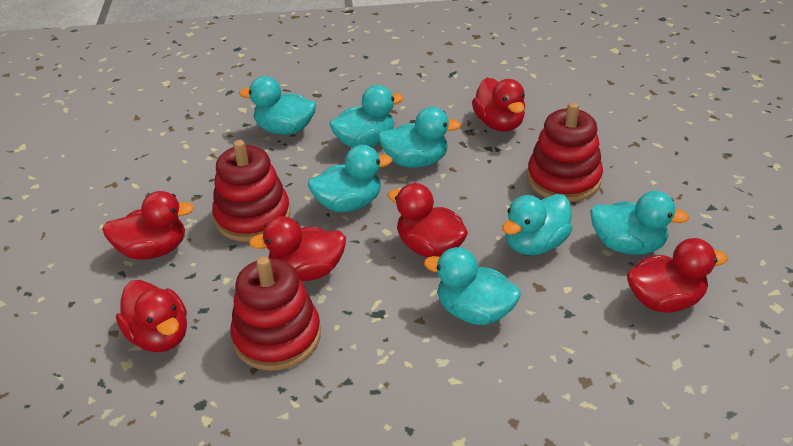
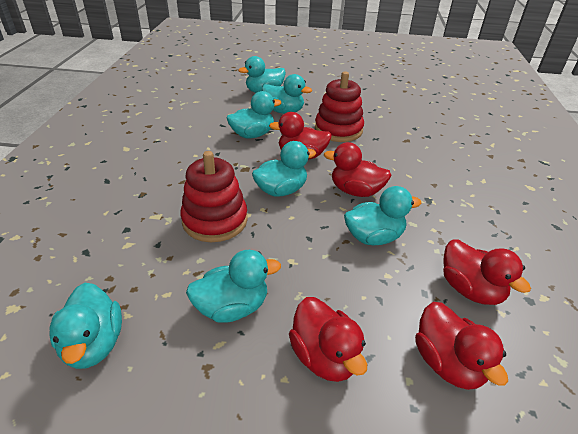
red duck: 6 -> 5
red stacking toy: 3 -> 2

